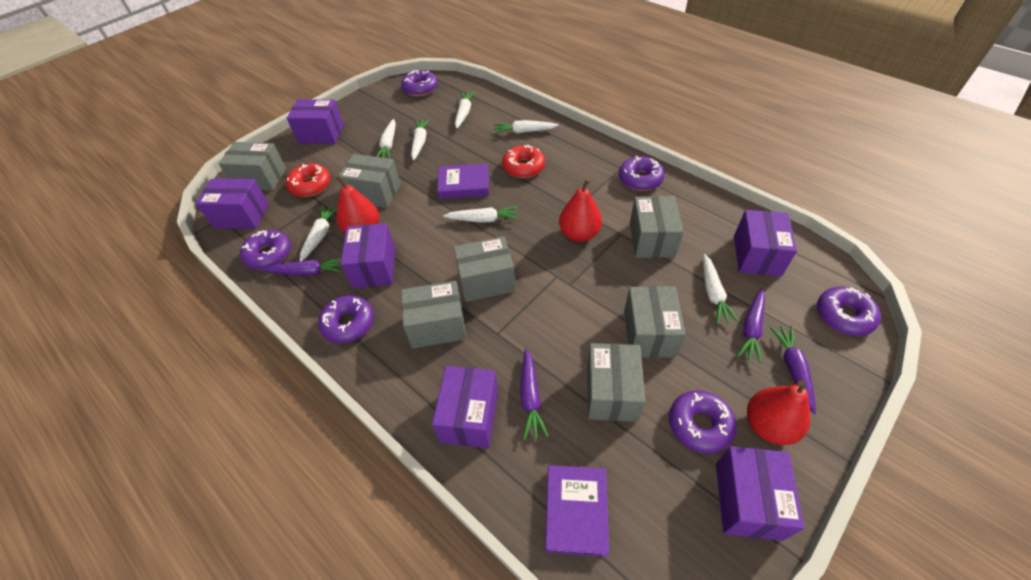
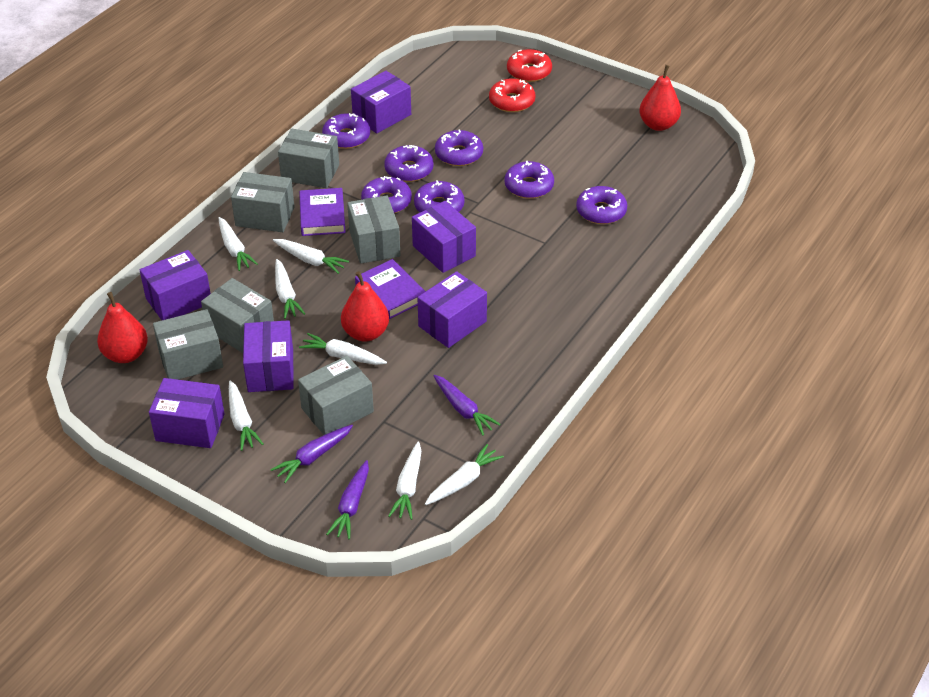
grey box: 7 -> 6
purple carrot: 4 -> 3
purple donut: 6 -> 7

